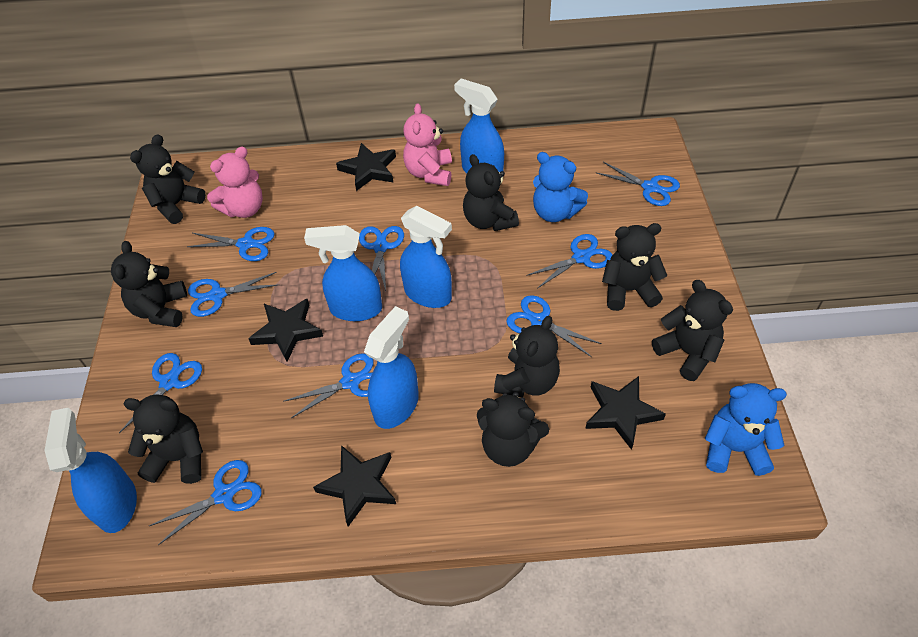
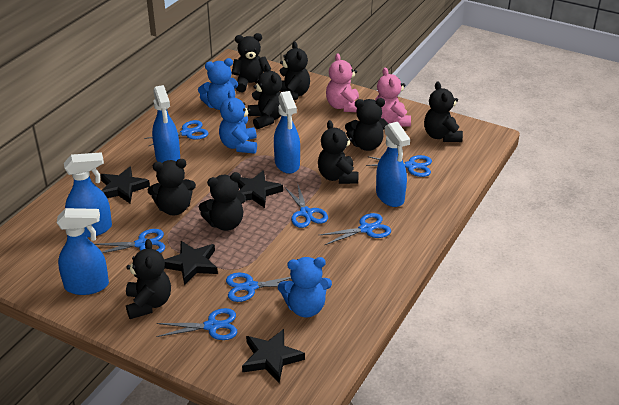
black teddy bear: 8 -> 9
blue scissors: 9 -> 7
blue teddy bear: 2 -> 3

